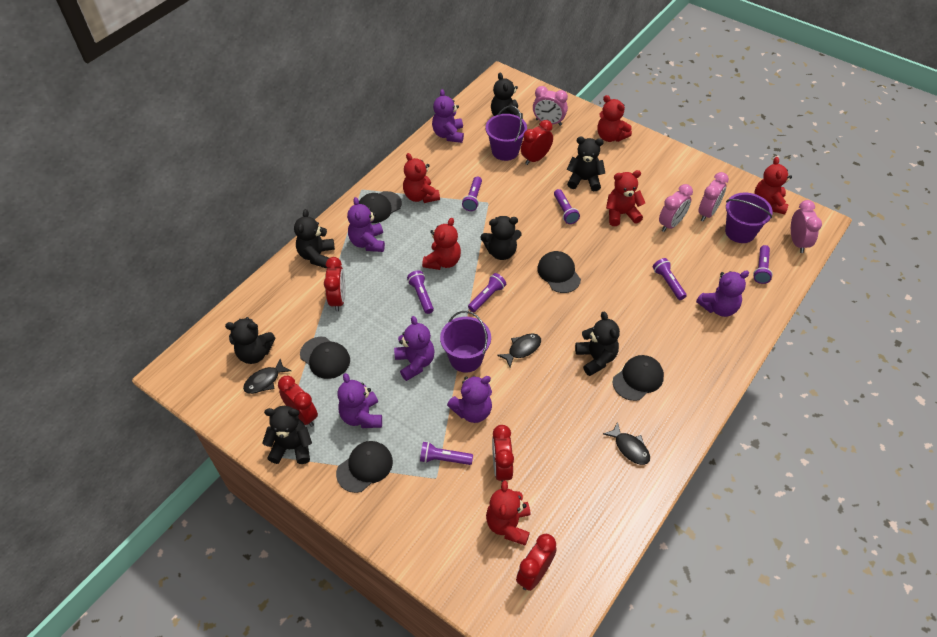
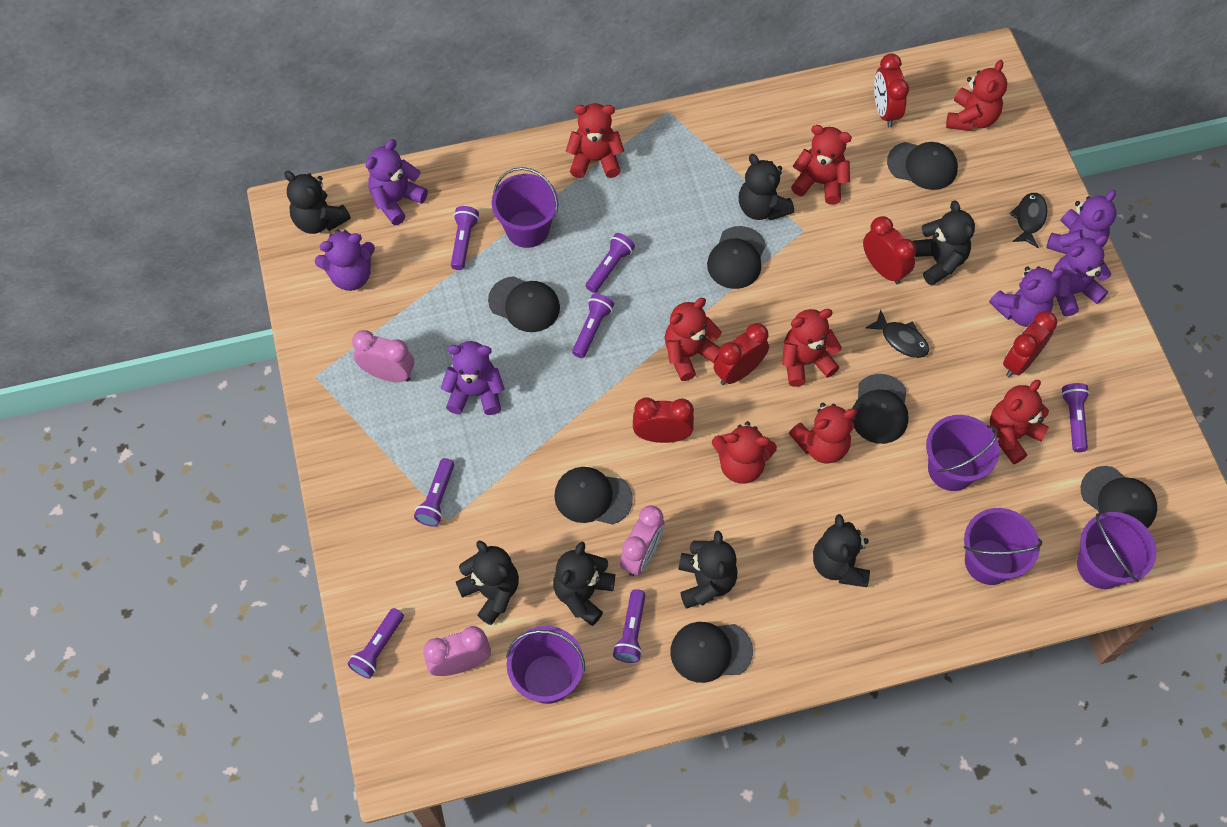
black cap: 5 -> 7
black fish: 3 -> 2
pink clock: 4 -> 3
purple bucket: 3 -> 5
red teddy bear: 6 -> 8

